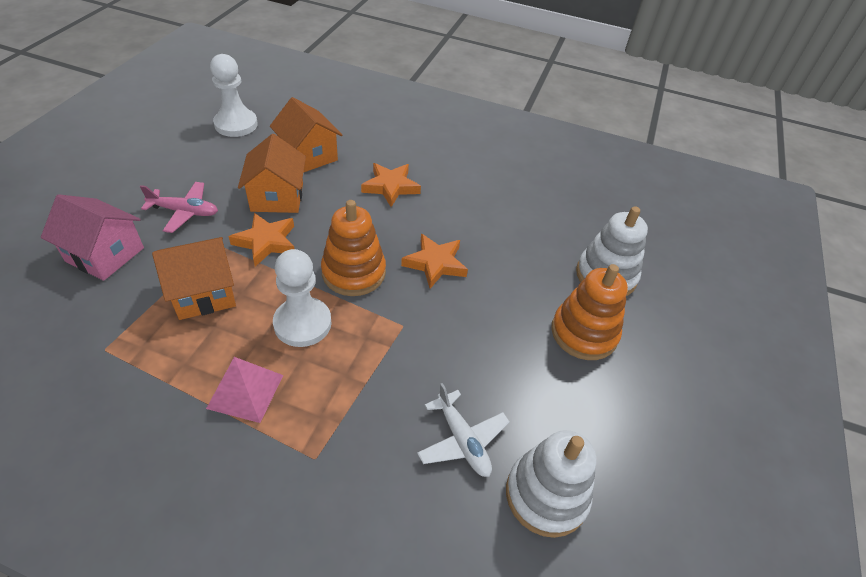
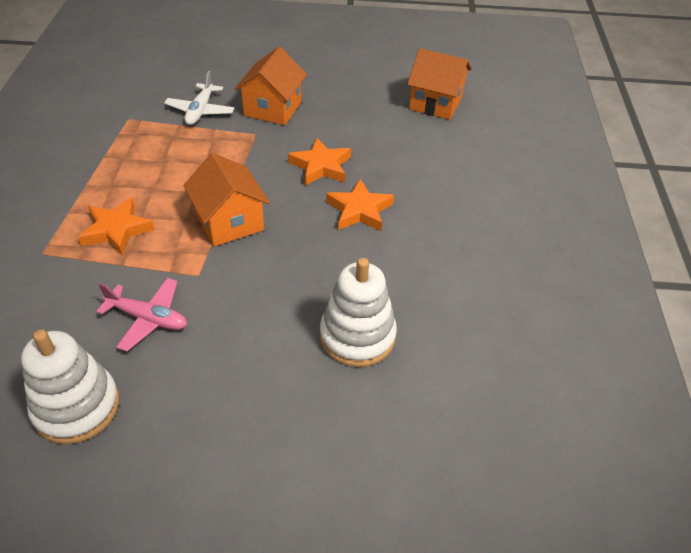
orange stacking toy: 2 -> 0
pink house: 1 -> 0
pink pyramid: 1 -> 0
white pawn: 2 -> 0

